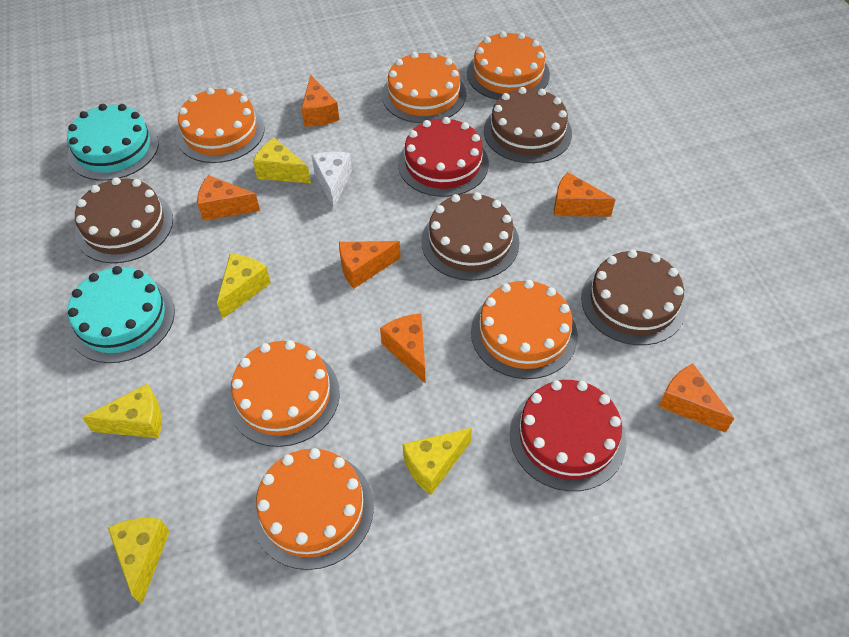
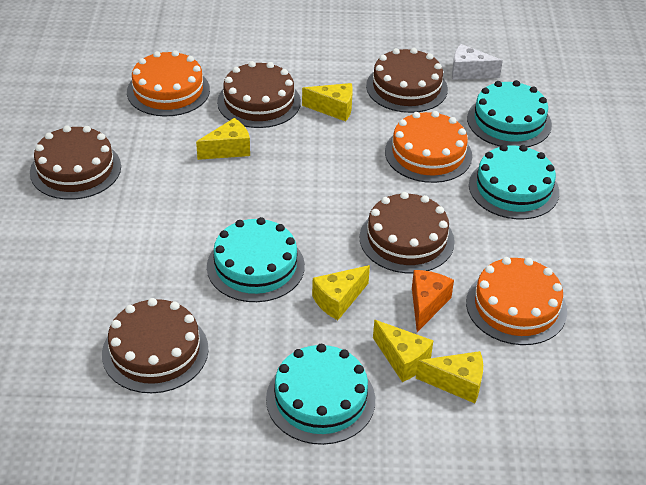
brown cake: 4 -> 5
orange cake: 6 -> 3
orange cheese: 6 -> 1
red cake: 2 -> 0
turquoise cake: 2 -> 4

